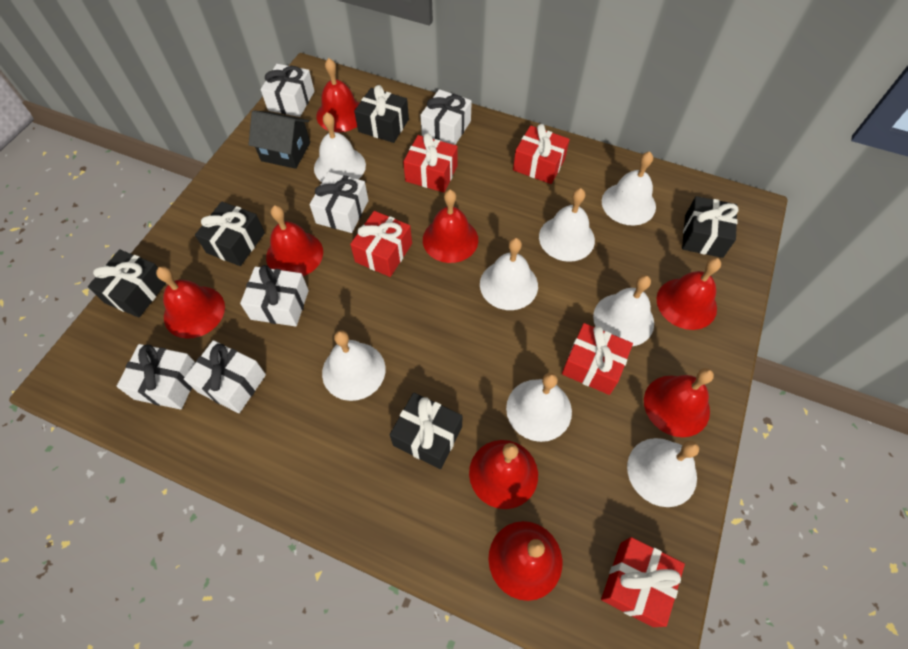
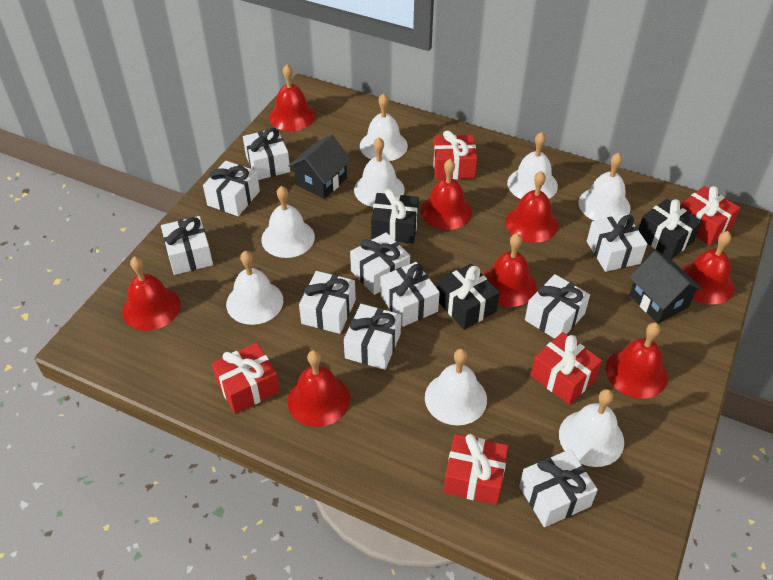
black gift: 5 -> 3
black house: 1 -> 2
white gift: 6 -> 10

